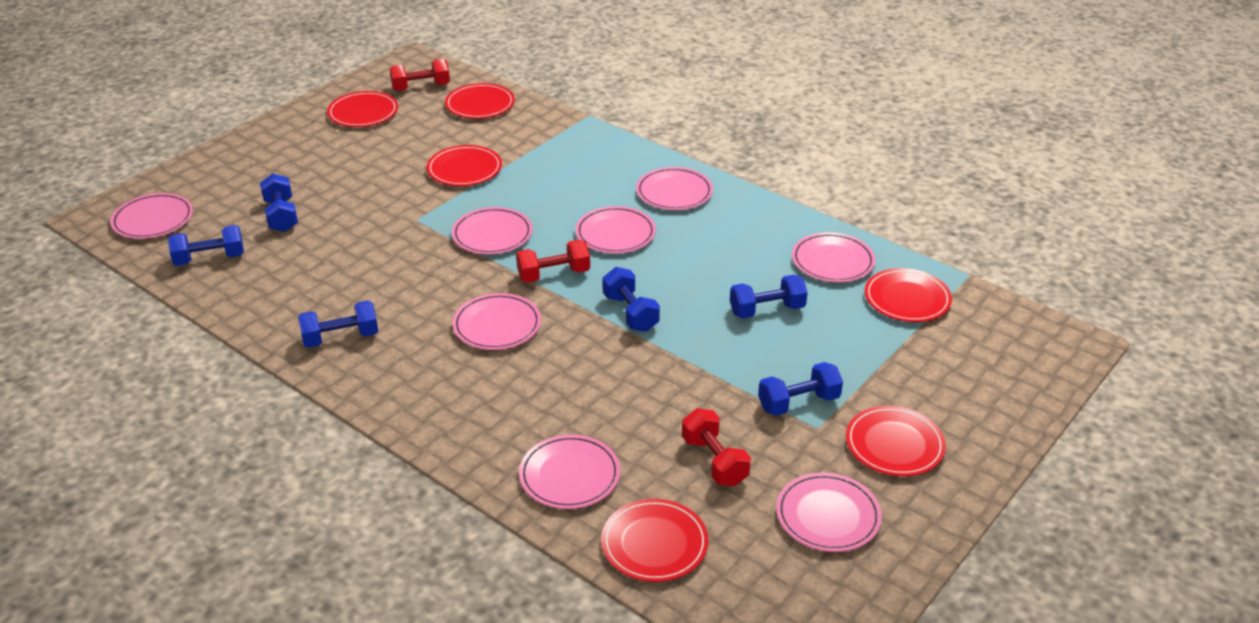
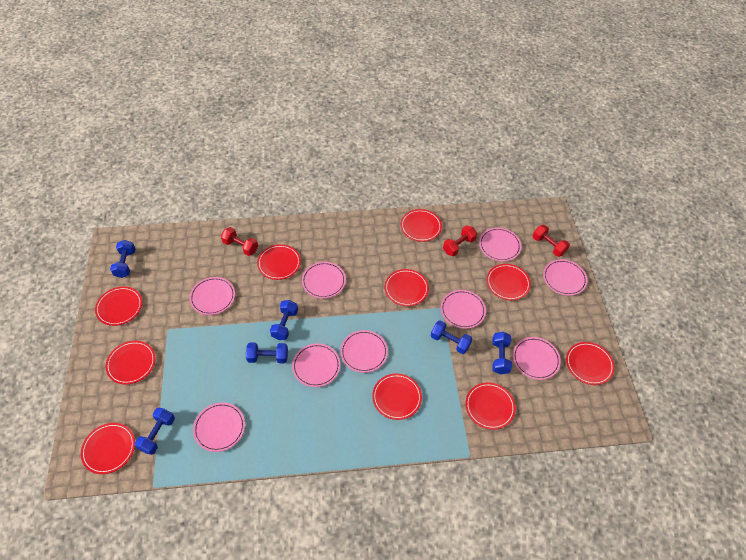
pink plate: 8 -> 9
red plate: 6 -> 10

